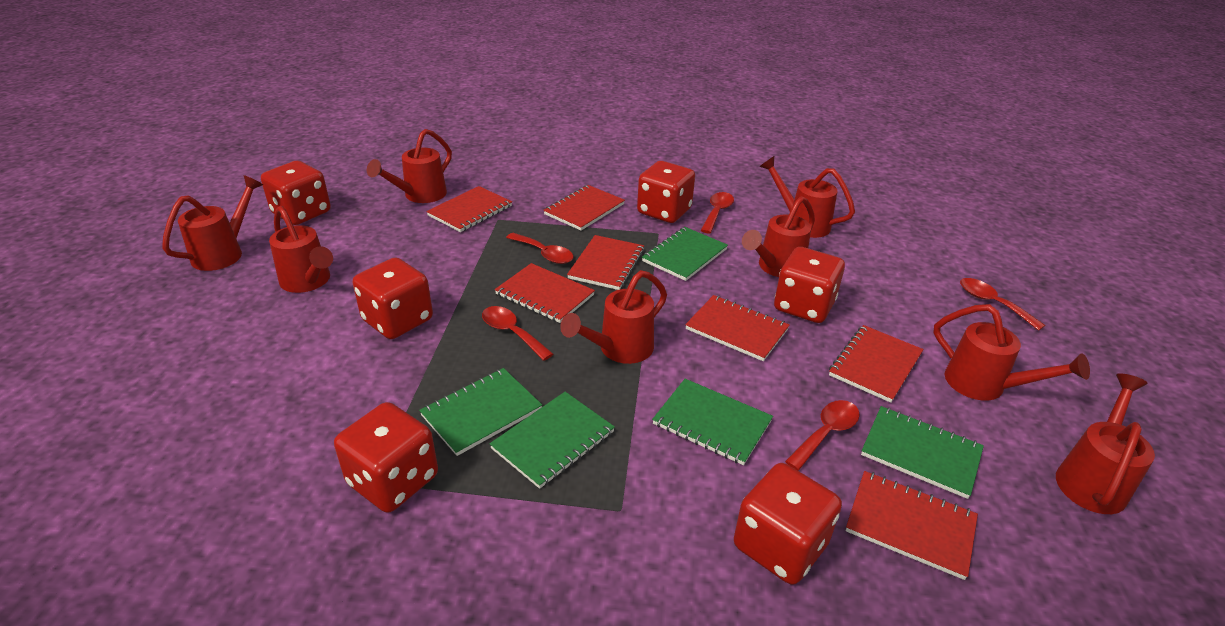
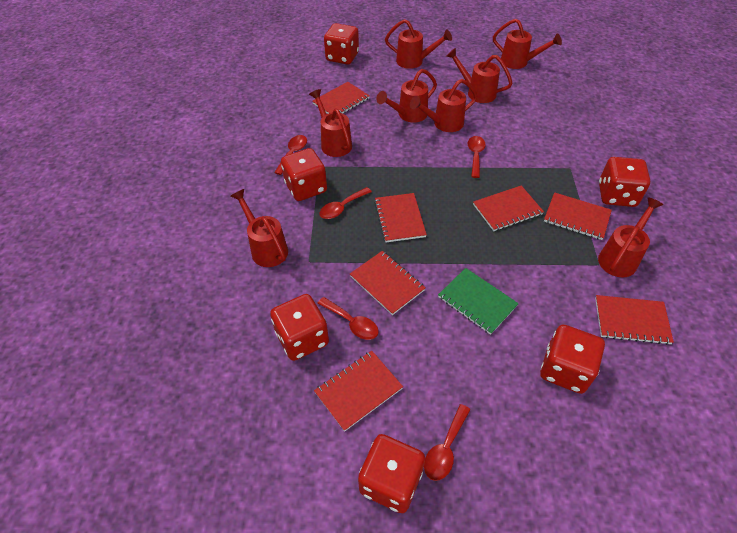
green notebook: 5 -> 1

